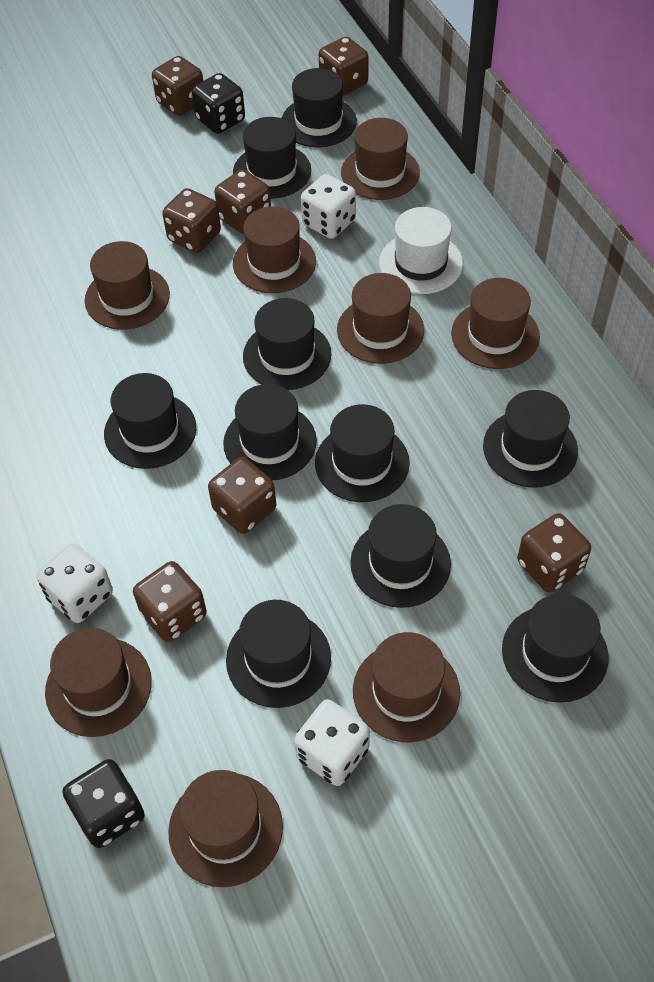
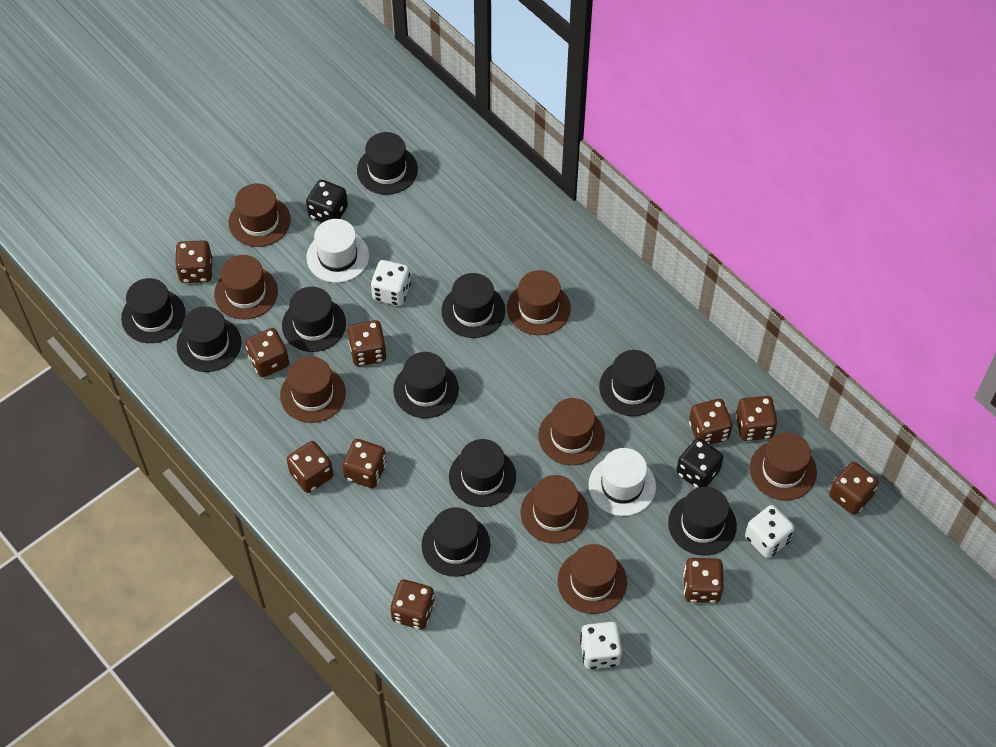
brown dice: 7 -> 10
white hat: 1 -> 2

